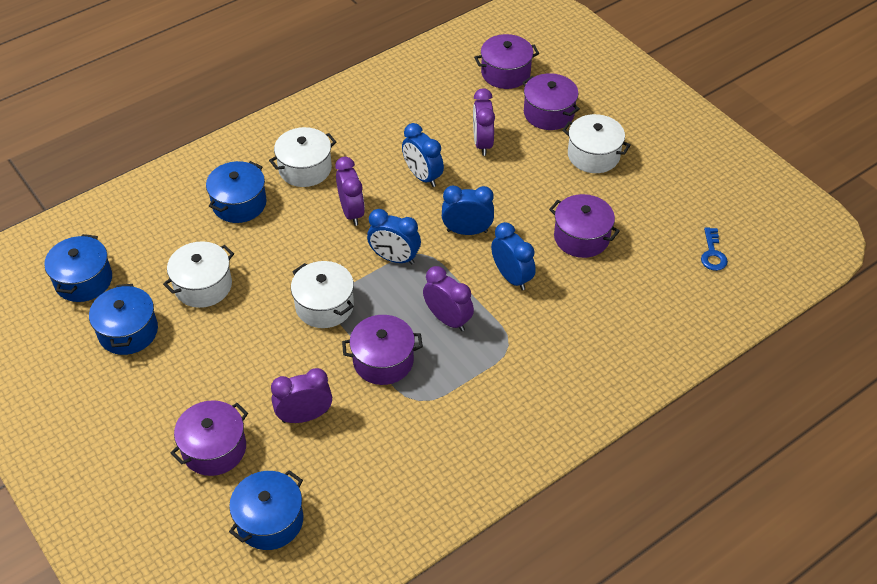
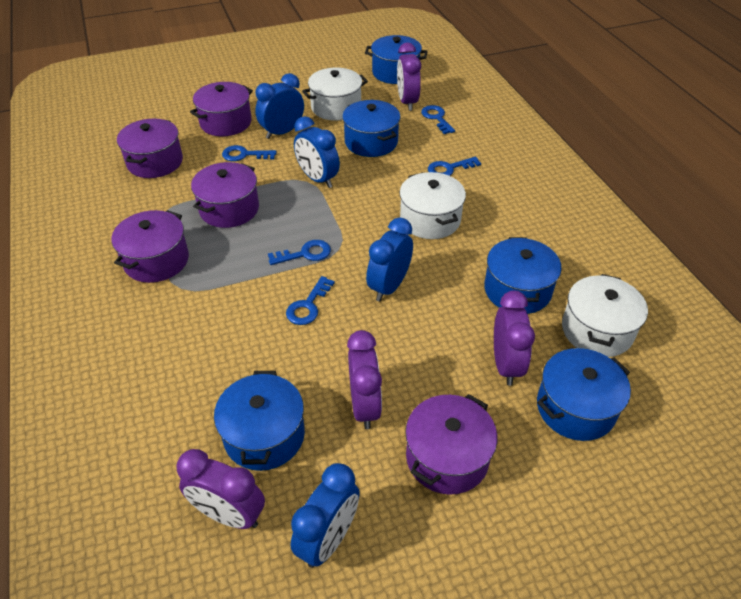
blue key: 1 -> 5
blue pot: 4 -> 5
white pot: 4 -> 3

